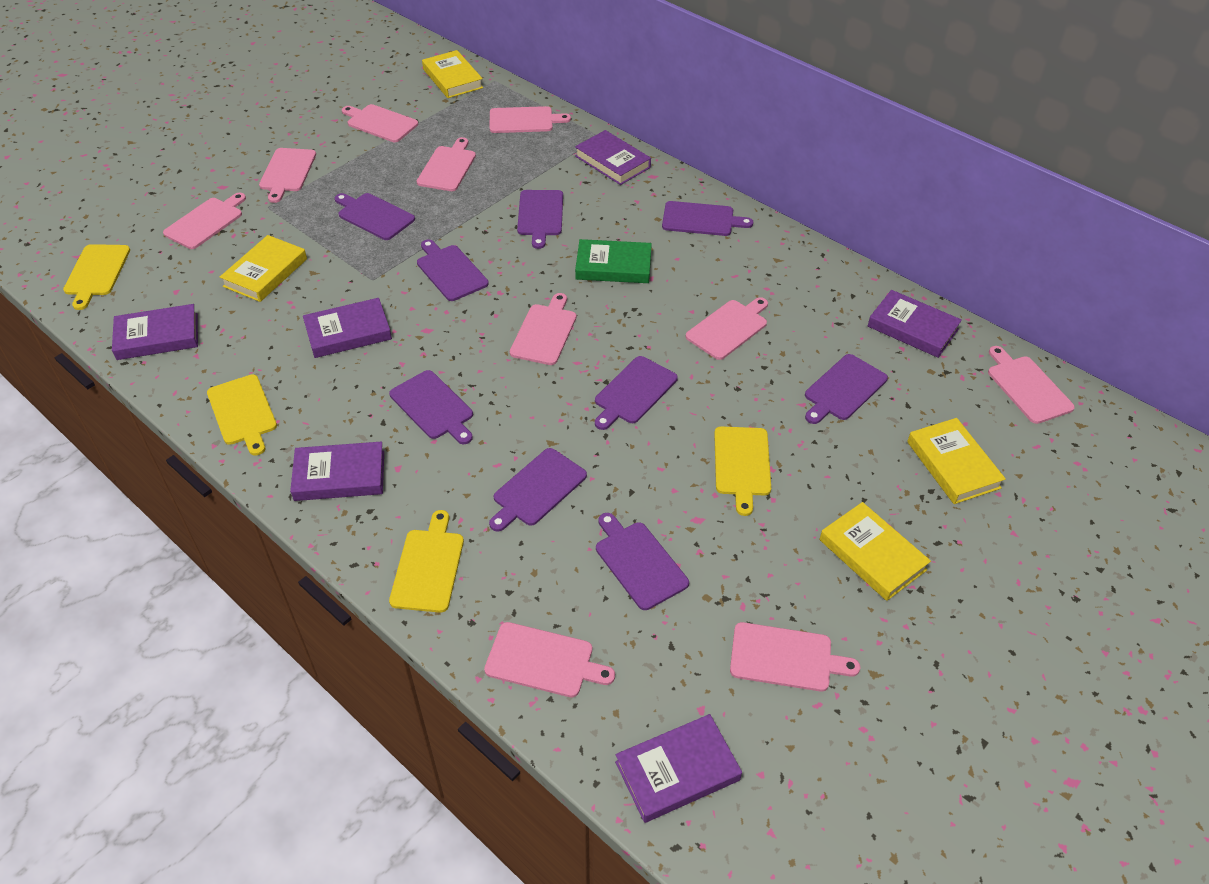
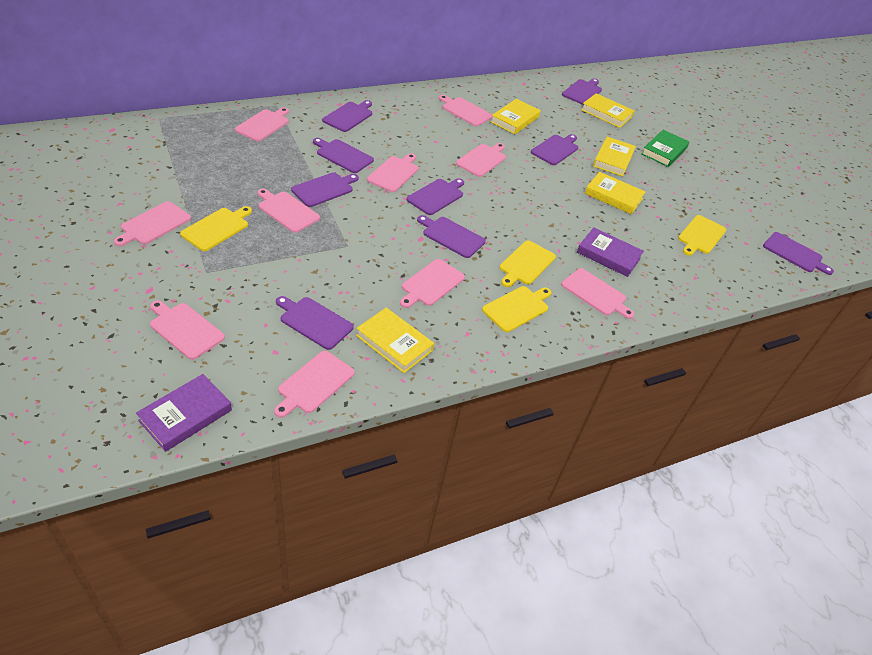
purple book: 6 -> 2
yellow book: 4 -> 5

